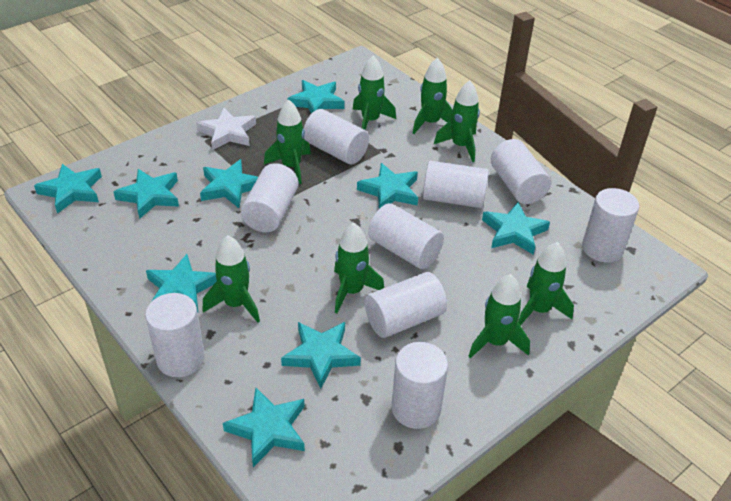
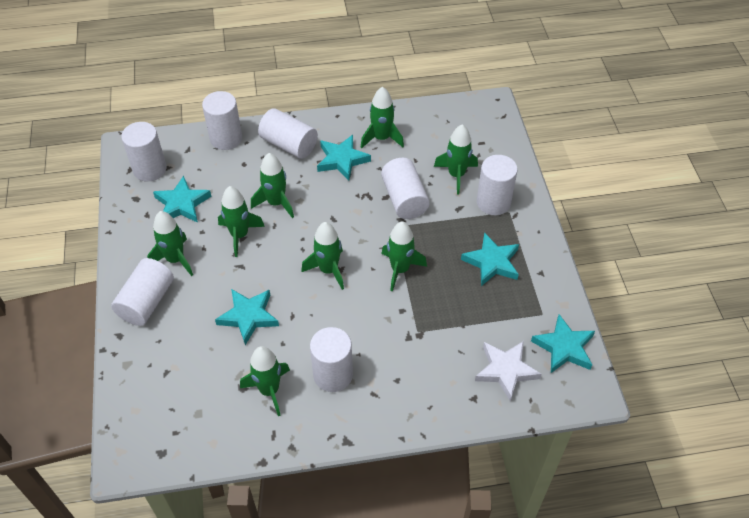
turquoise star: 9 -> 5
white cylinder: 9 -> 7

